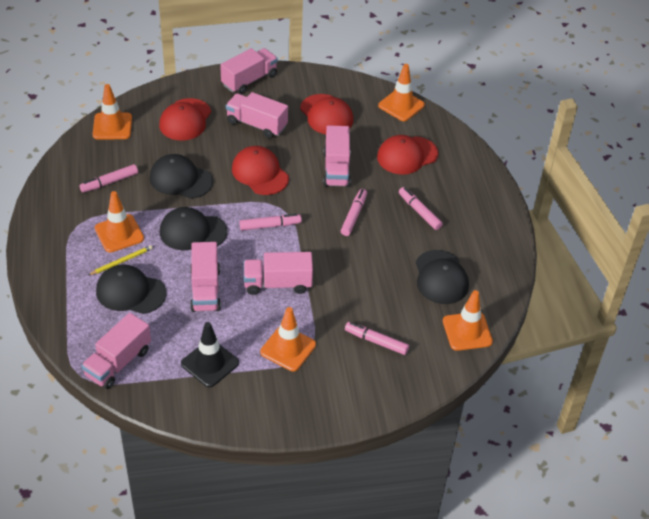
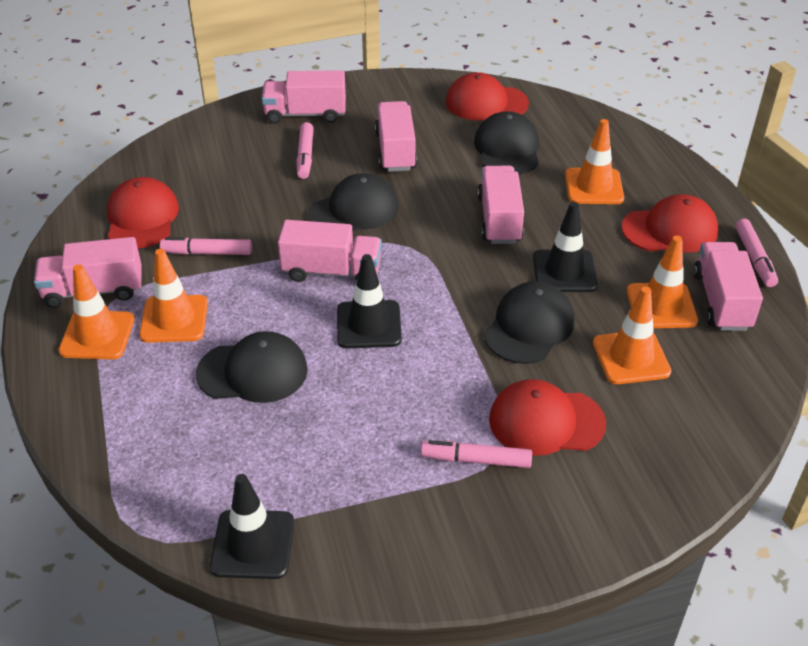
black traffic cone: 1 -> 3
pink marker: 5 -> 4
yellow pencil: 1 -> 0

